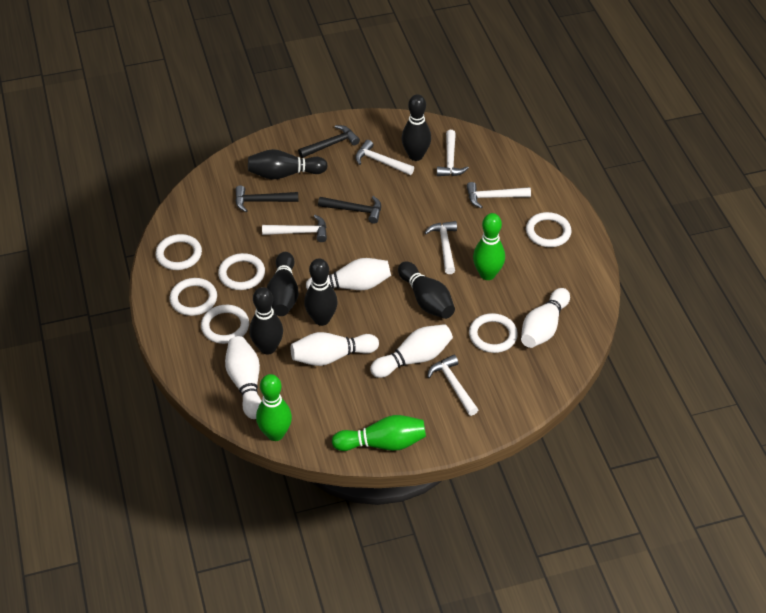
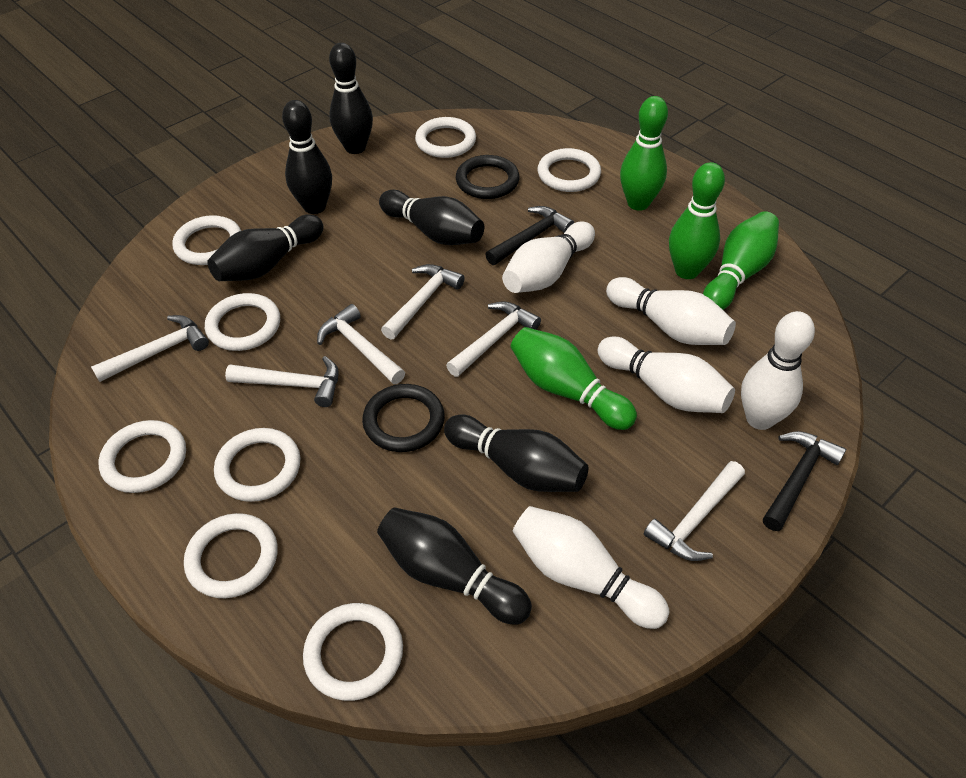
black hammer: 3 -> 2
black ring: 0 -> 2
green bowling pin: 3 -> 4
white ring: 6 -> 8

